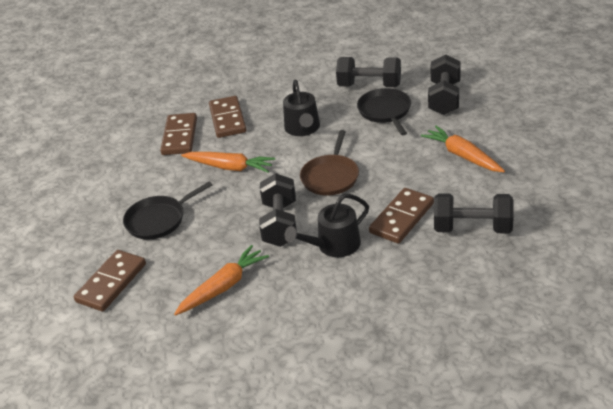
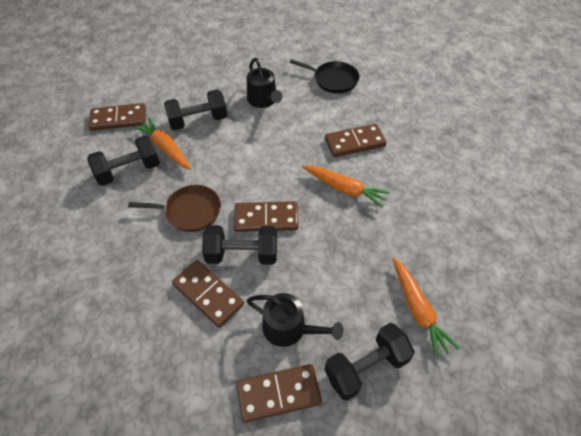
black pan: 2 -> 1
brown domino: 4 -> 5

